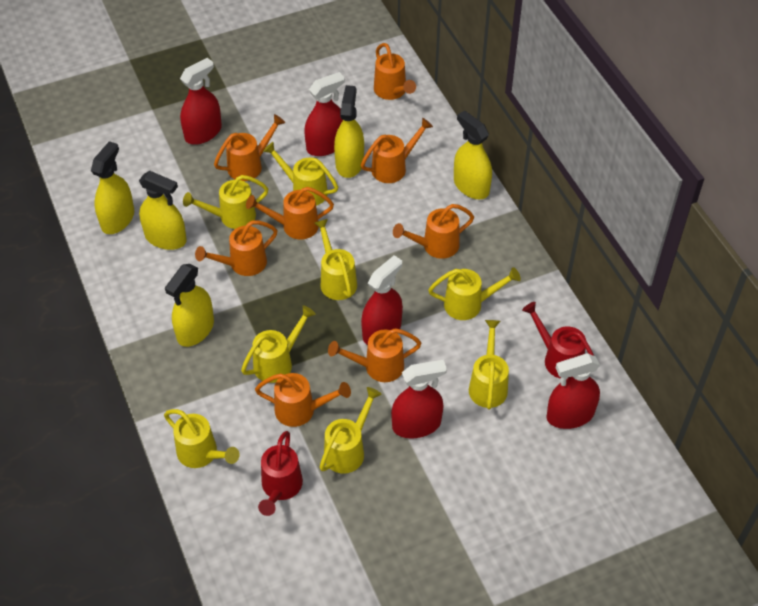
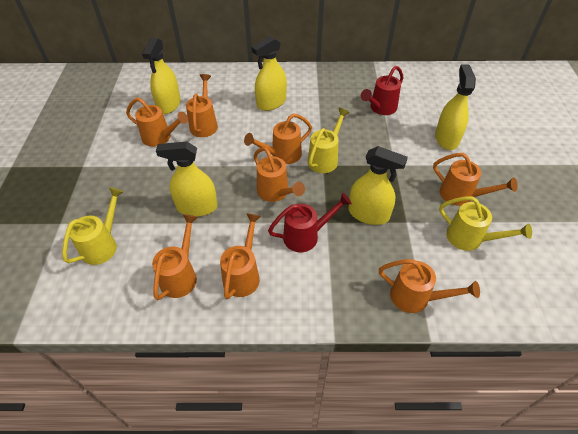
red spray bottle: 5 -> 0
yellow watering can: 8 -> 3

